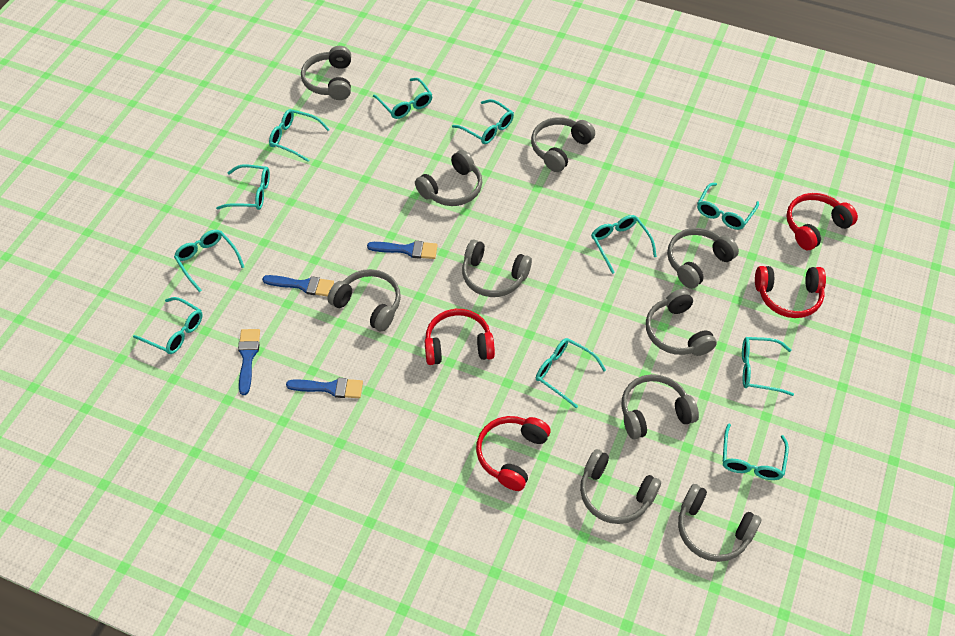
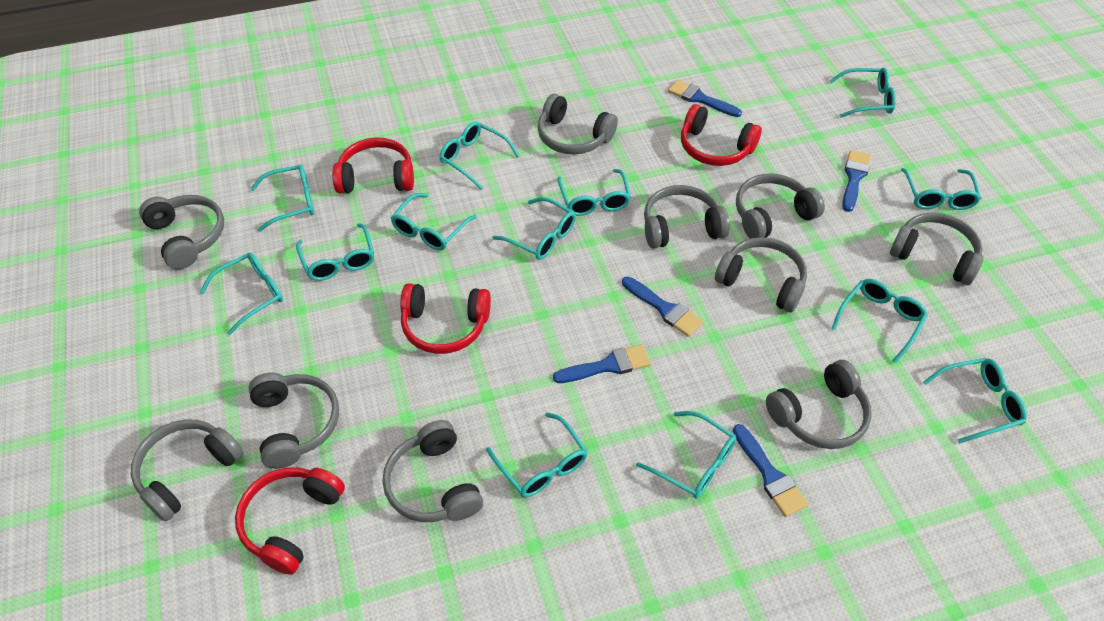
blue brush: 4 -> 5
turquoise glasses: 11 -> 13

